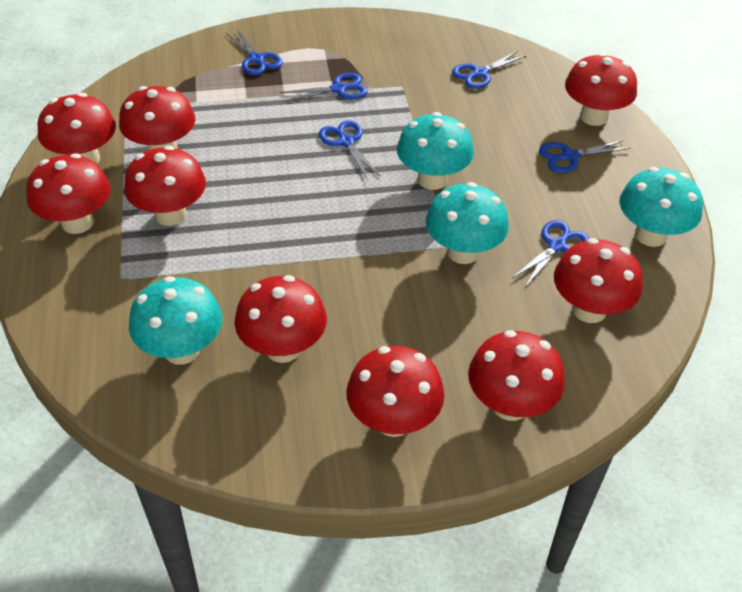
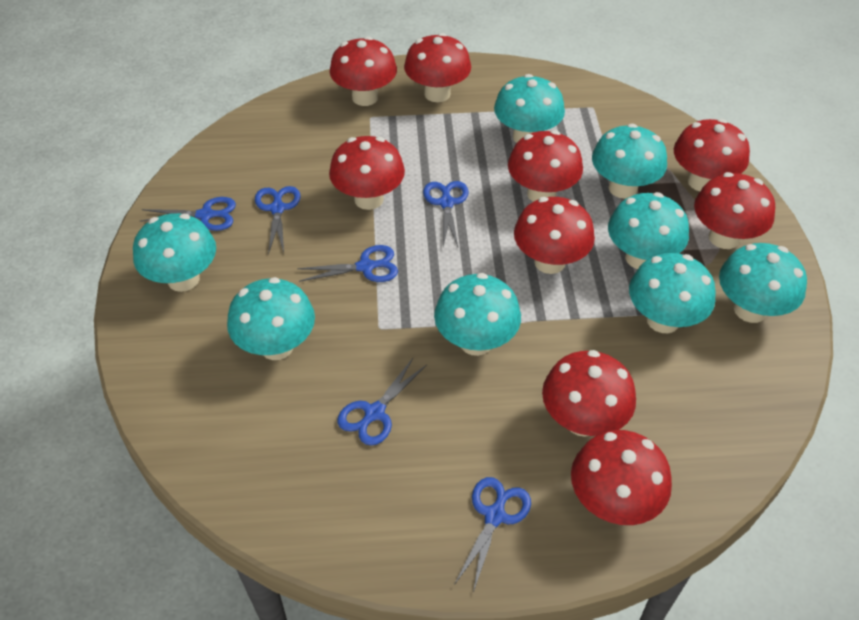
turquoise mushroom: 4 -> 8

